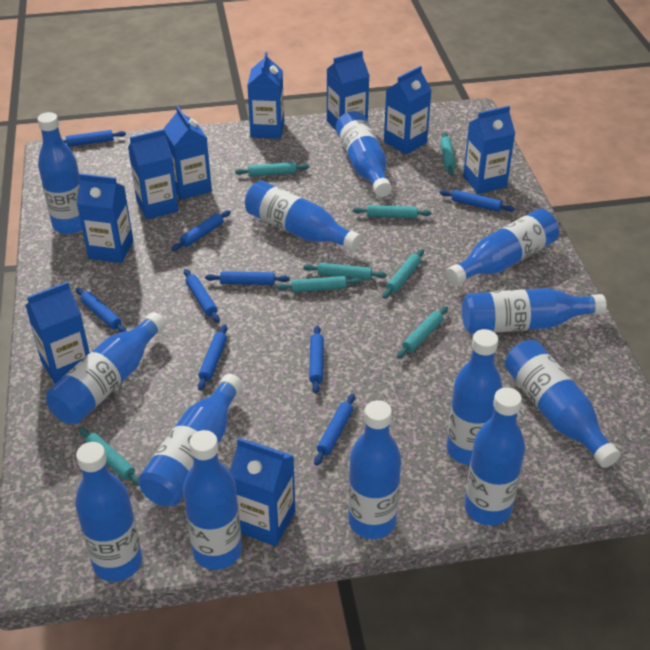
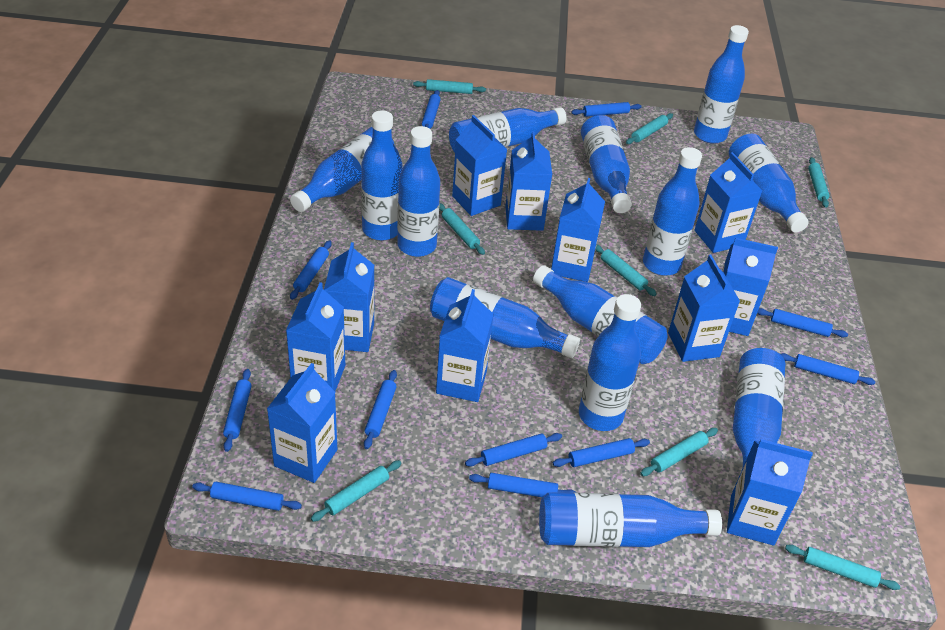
blue carton: 9 -> 11
blue rolling pin: 9 -> 11

